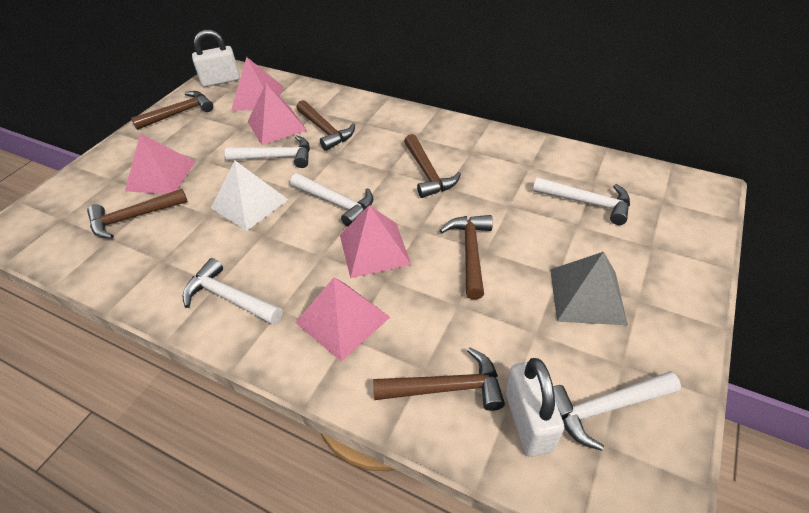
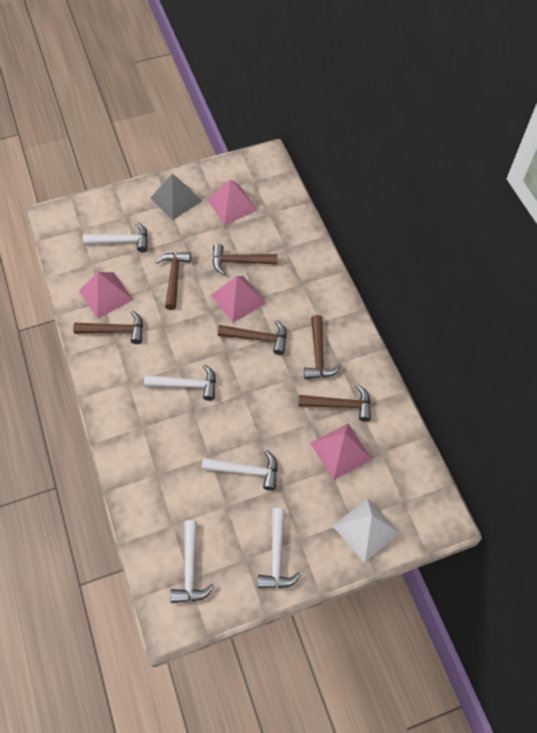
pink pyramid: 5 -> 4
white padlock: 2 -> 0

